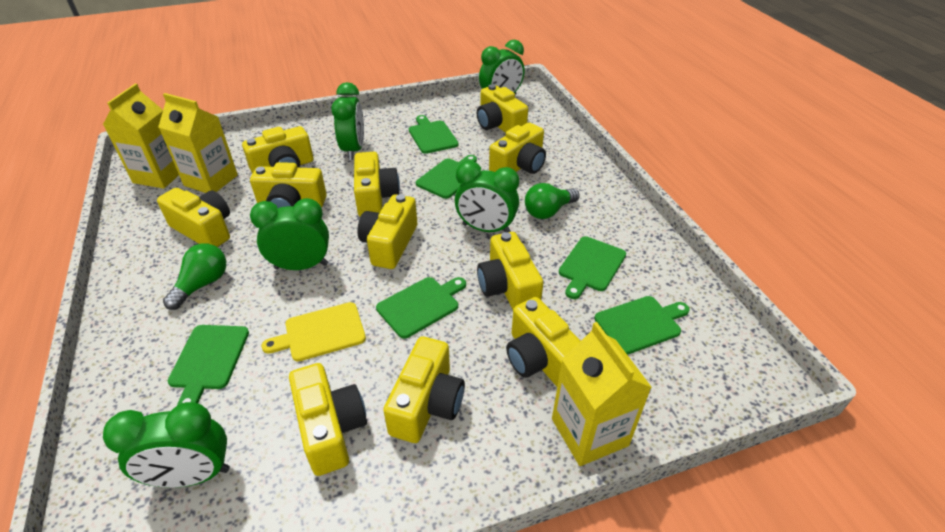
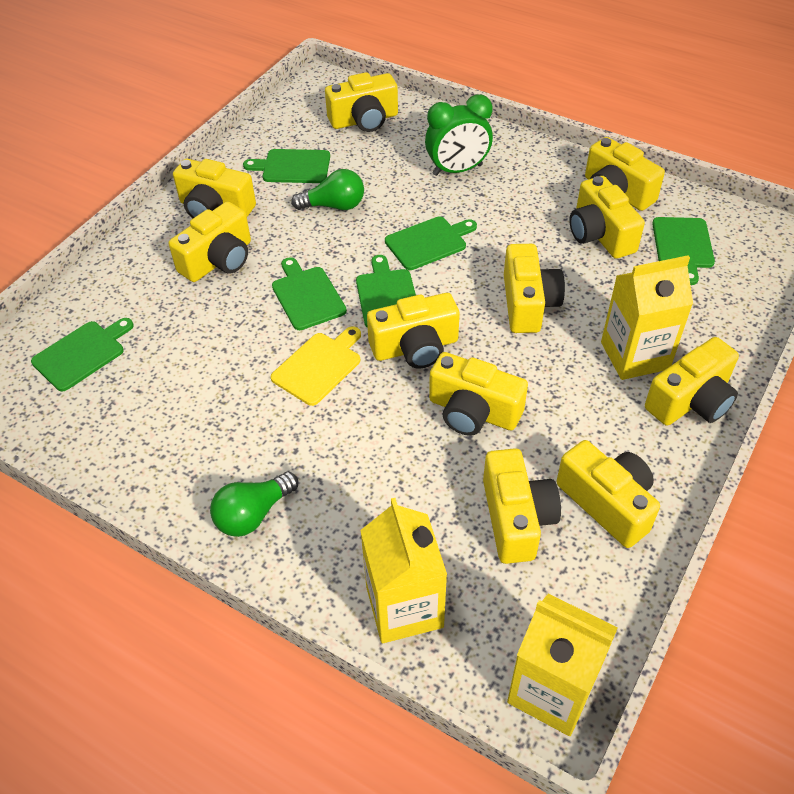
green clock: 5 -> 1

